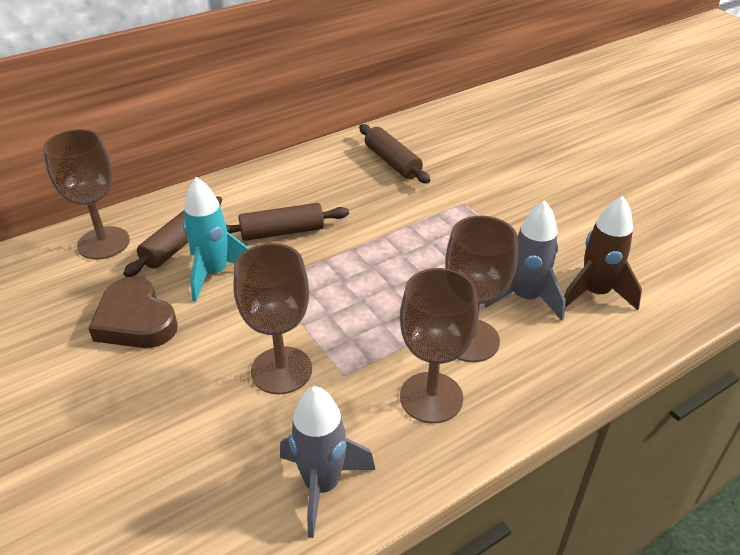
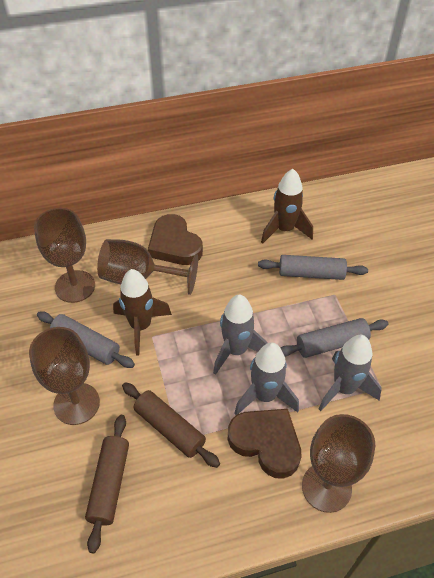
brown heart: 1 -> 2
brown rocket: 1 -> 2
brown rolling pin: 3 -> 2
grey rocket: 2 -> 3
grey rolling pin: 0 -> 3
turquoise rocket: 1 -> 0

